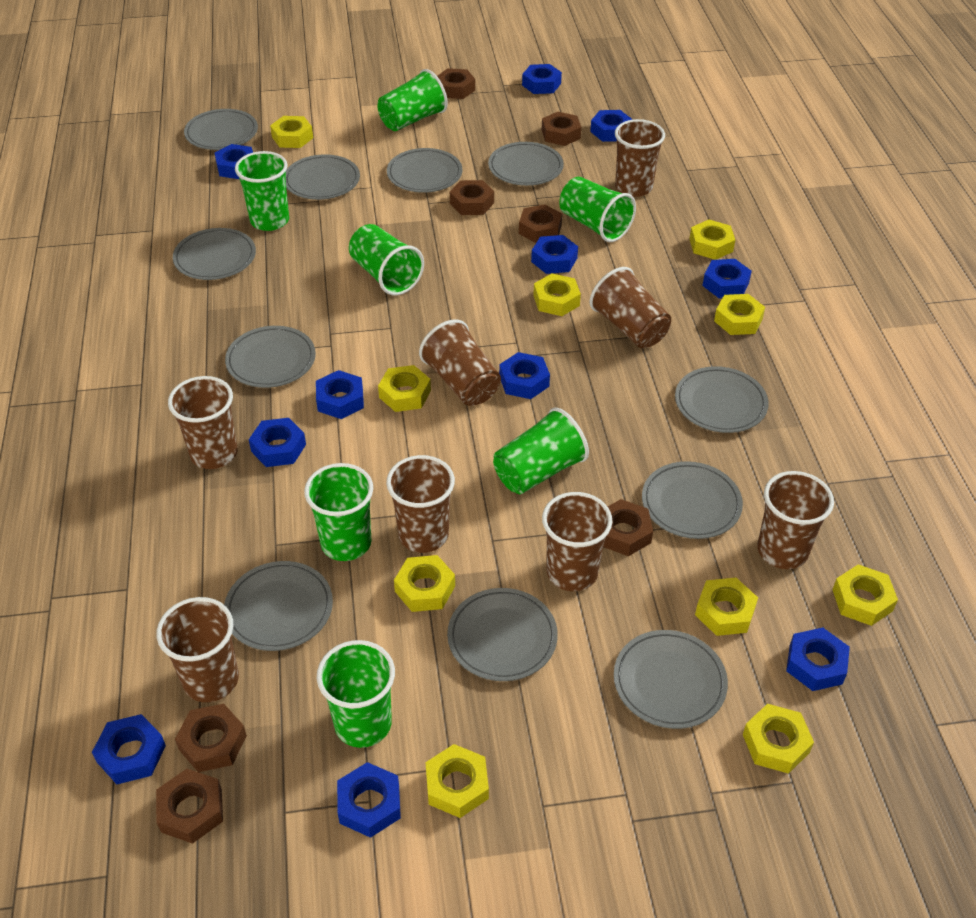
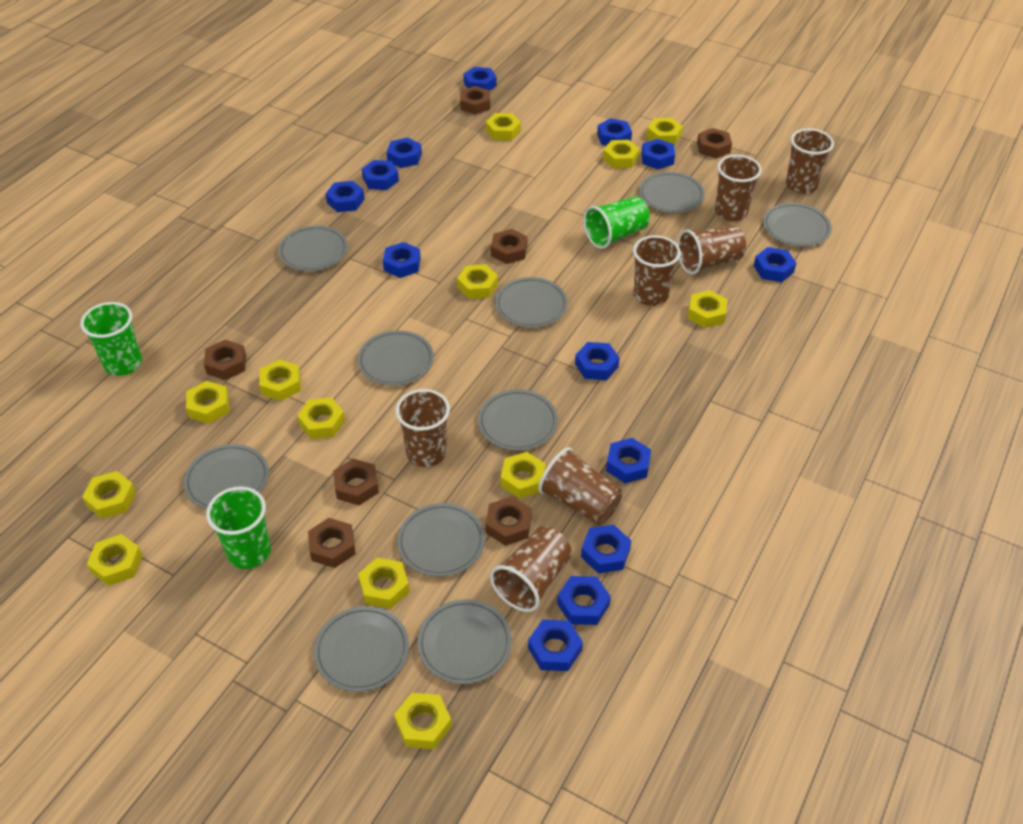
blue nut: 11 -> 13
brown cup: 8 -> 7
green cup: 7 -> 3
grey plate: 11 -> 10
yellow nut: 10 -> 13

